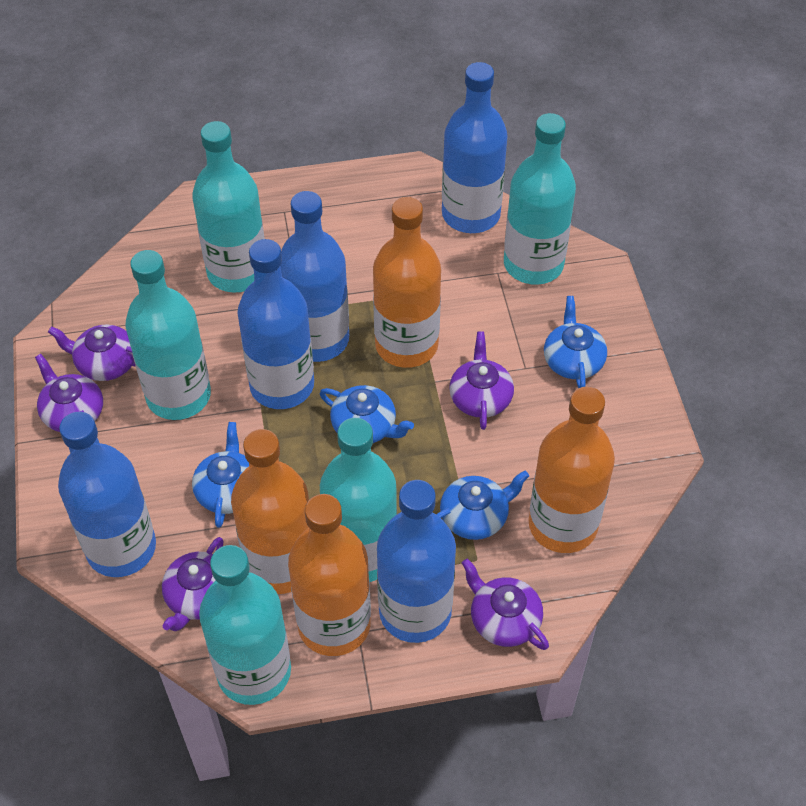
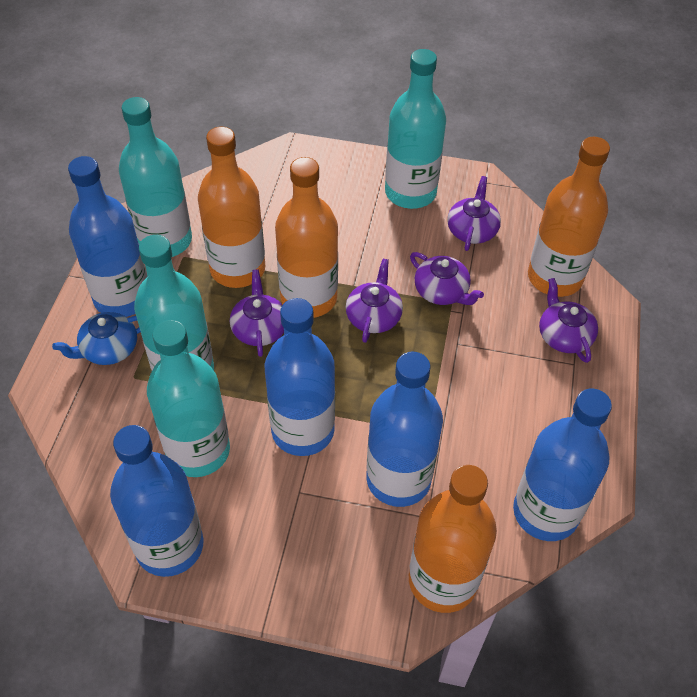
blue teapot: 4 -> 1
turquoise bottle: 5 -> 4

